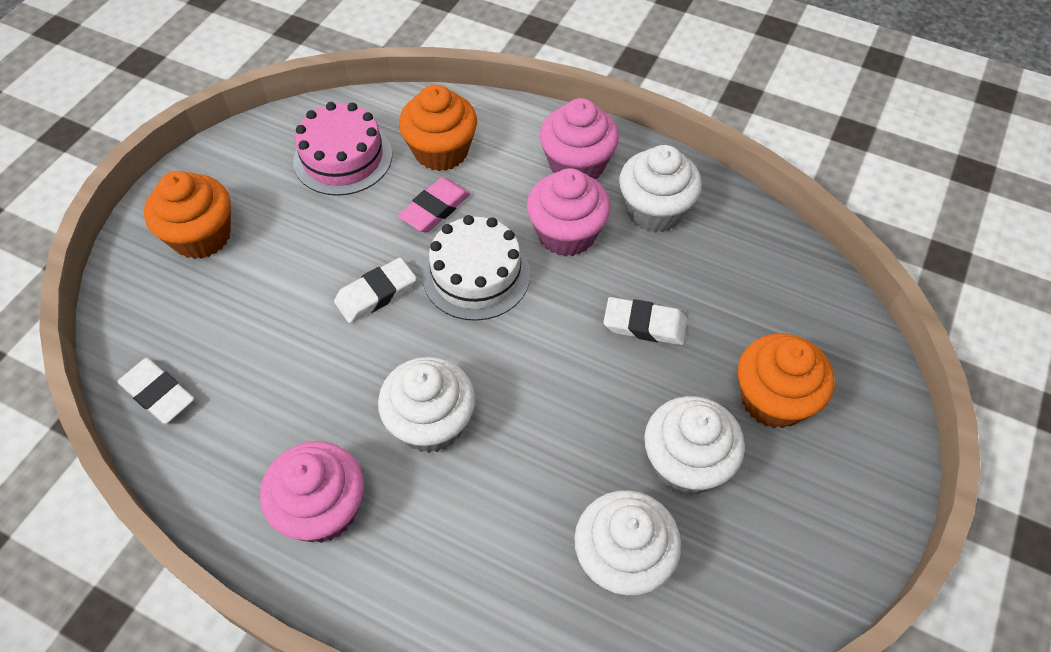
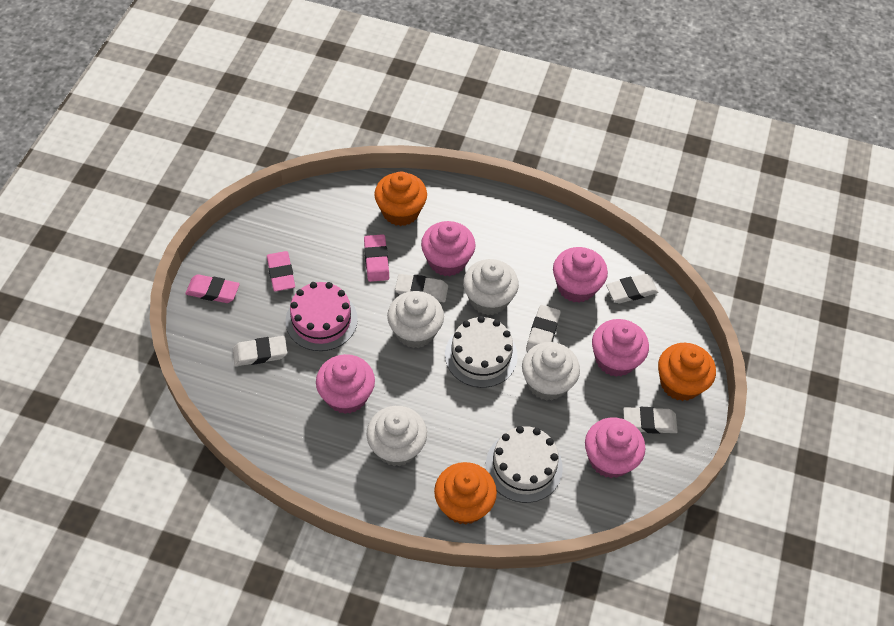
pink cupcake: 3 -> 5
pink eraser: 1 -> 3
white cake: 1 -> 2
white eraser: 3 -> 5

